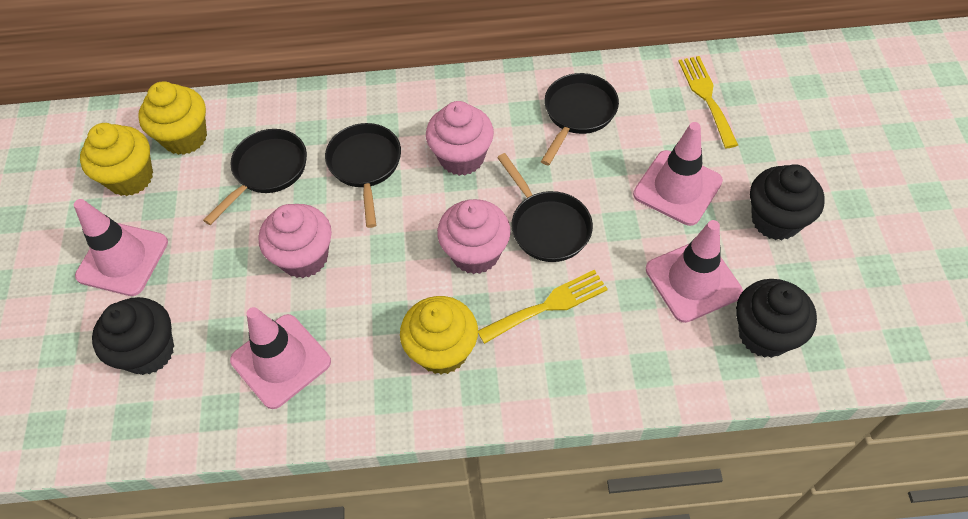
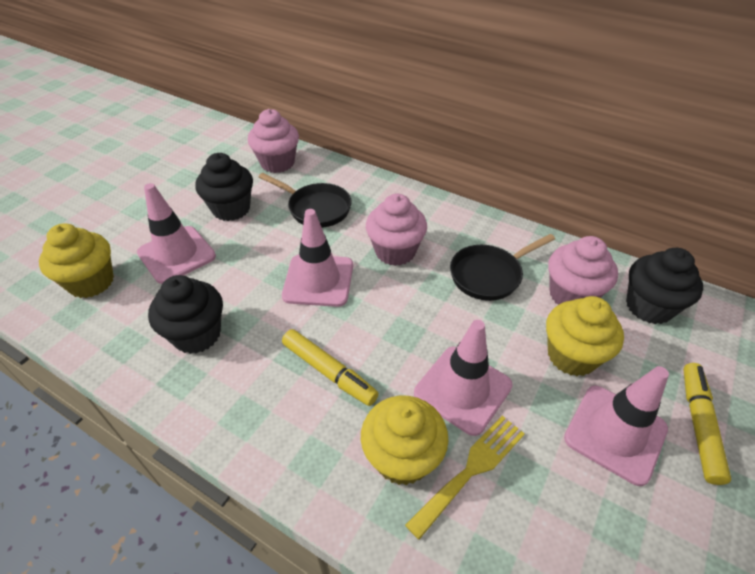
black pan: 4 -> 2
yellow fork: 2 -> 1
yellow marker: 0 -> 2

